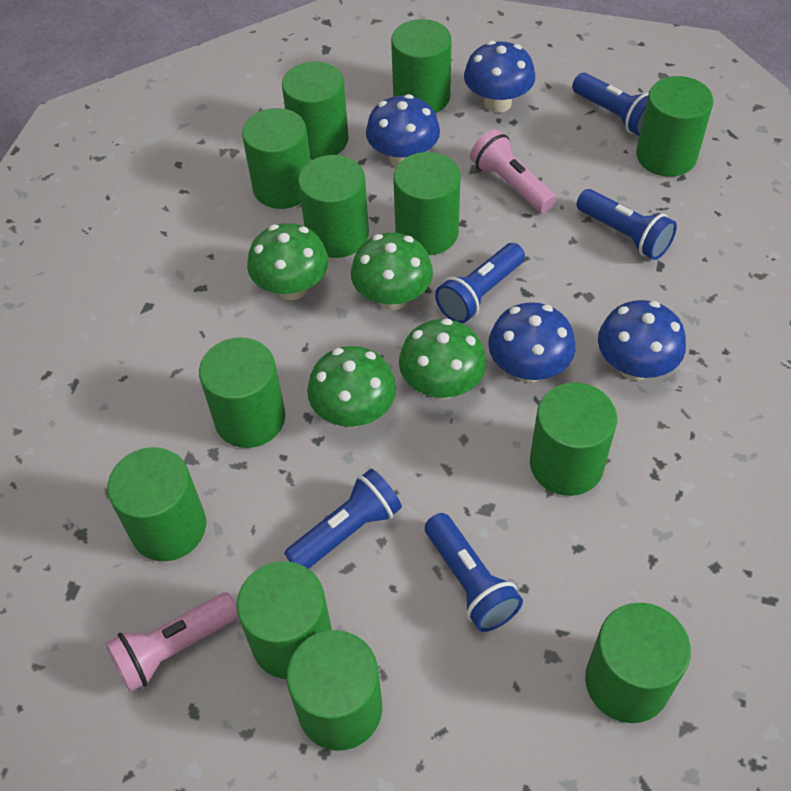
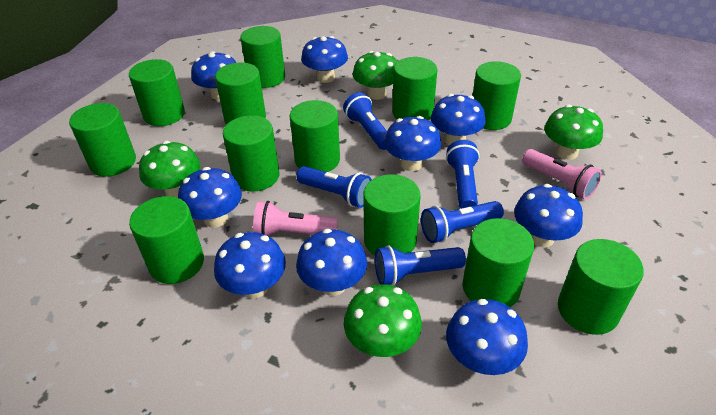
blue mushroom: 4 -> 9

